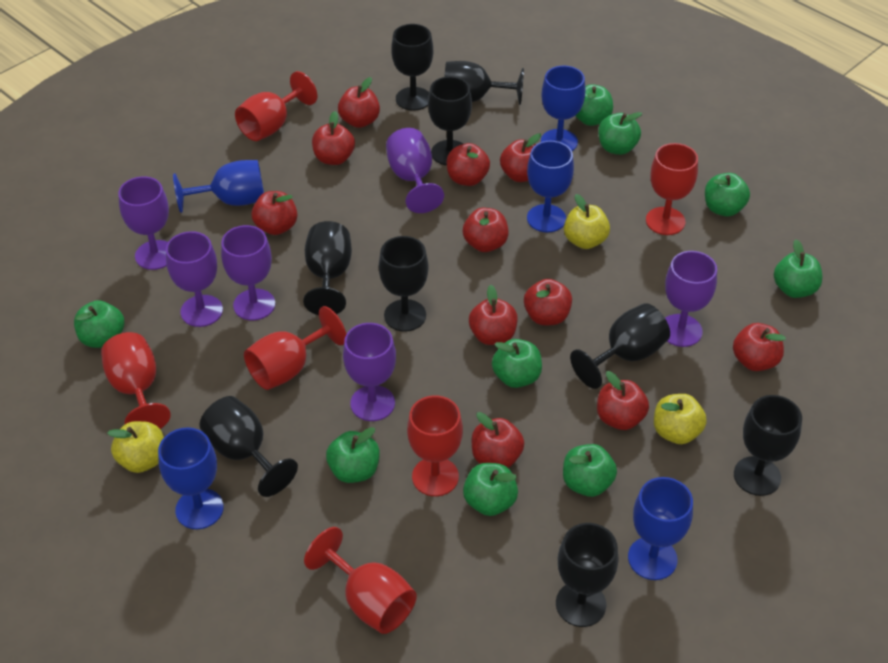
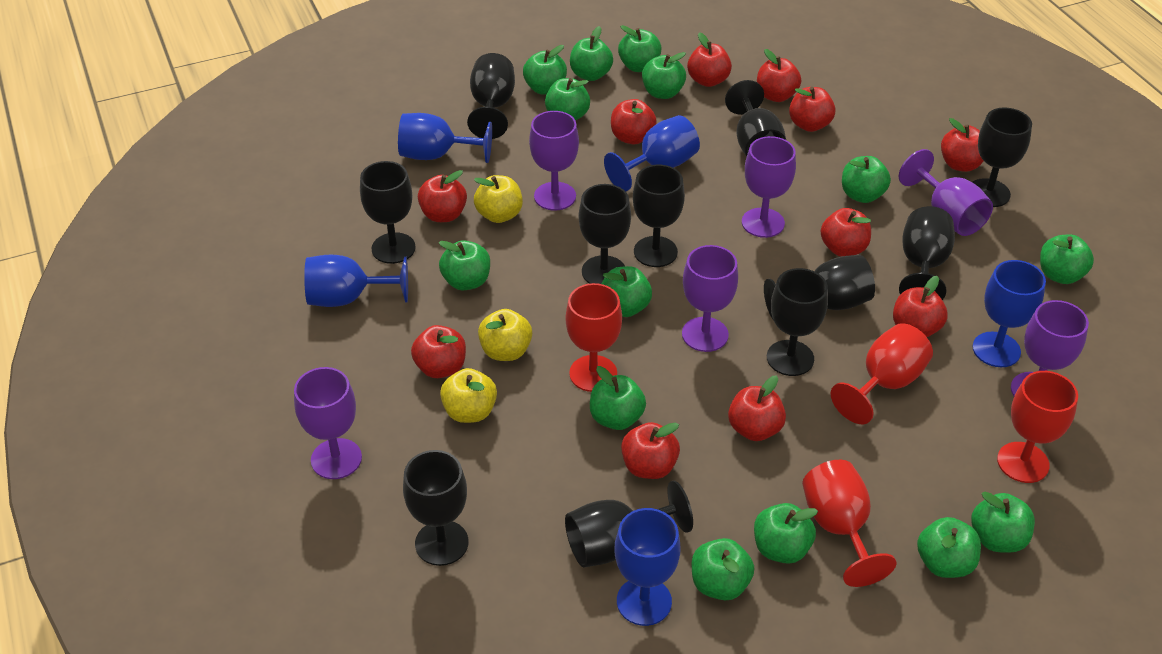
black goblet: 9 -> 11
green apple: 9 -> 14
red goblet: 6 -> 4

